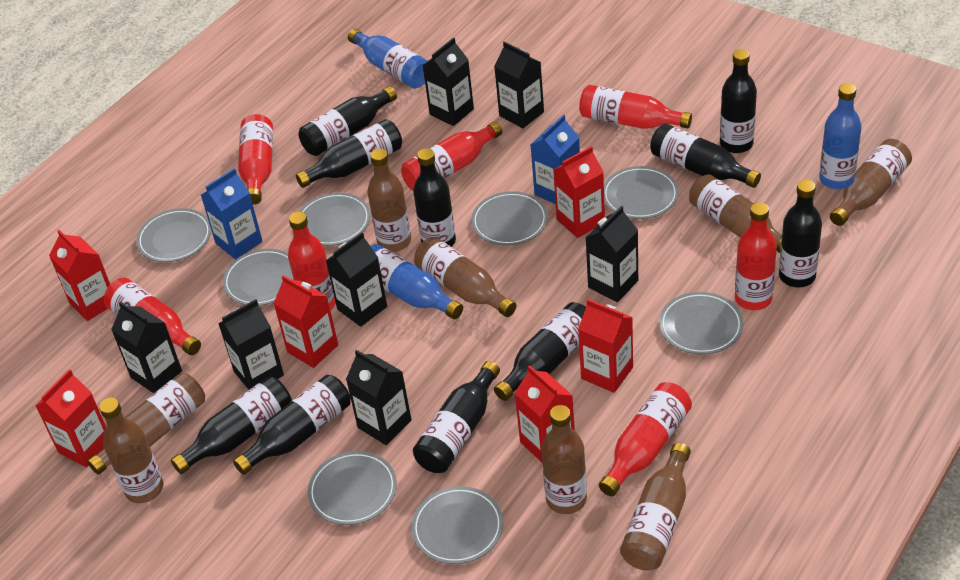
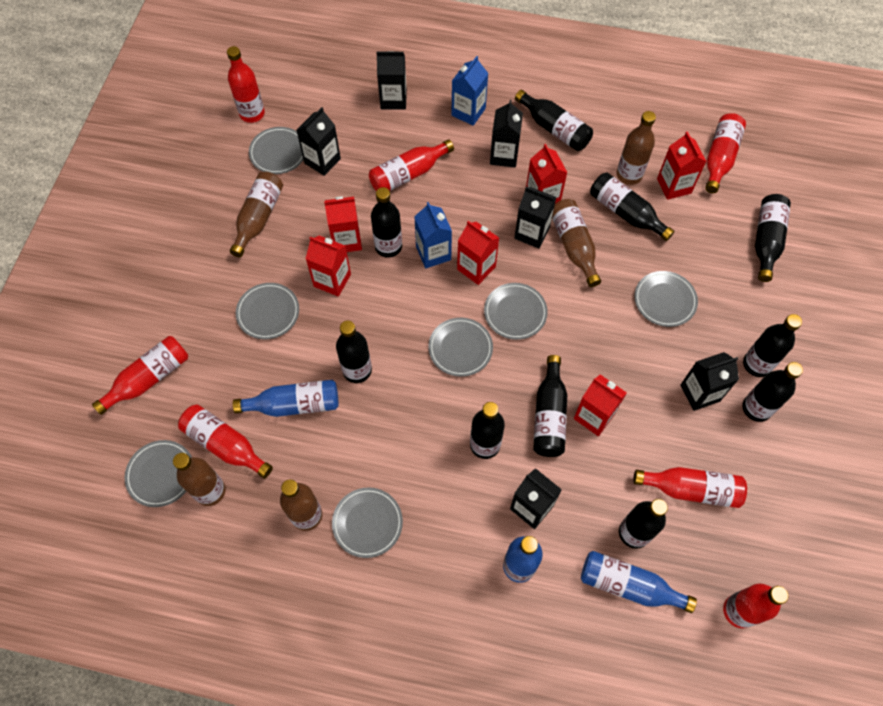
black carton: 7 -> 6
brown bottle: 8 -> 5
grey plate: 8 -> 7

